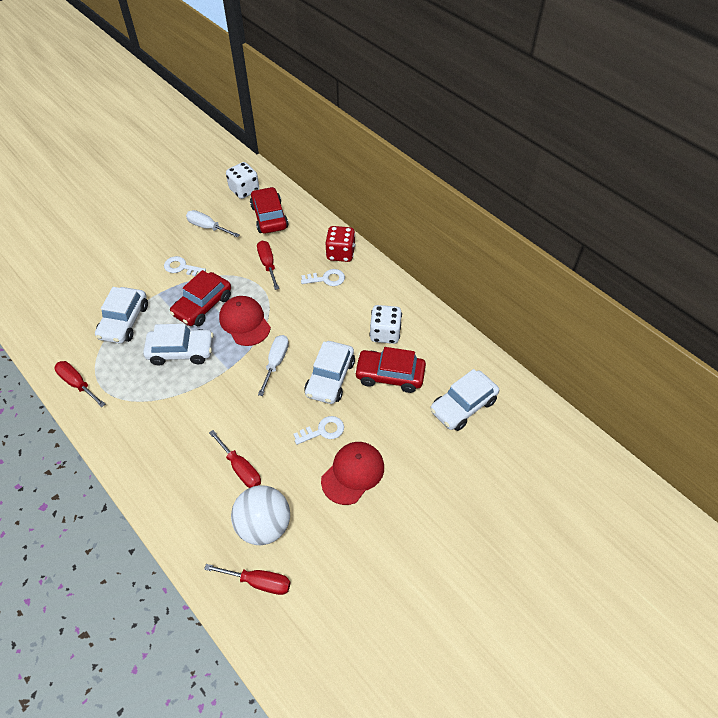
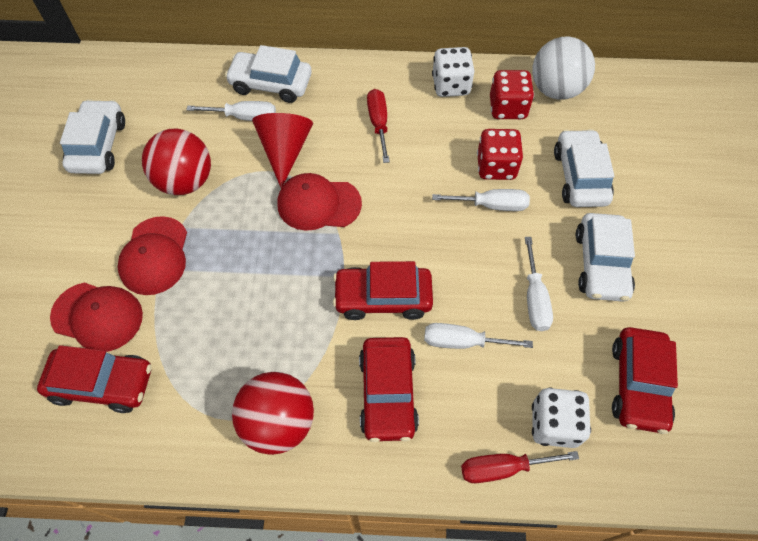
red ball: 0 -> 2
red cap: 2 -> 3
red car: 3 -> 4
red cone: 0 -> 1
red dice: 1 -> 2
red screwdriver: 4 -> 2
white key: 3 -> 0
white screwdriver: 2 -> 4

